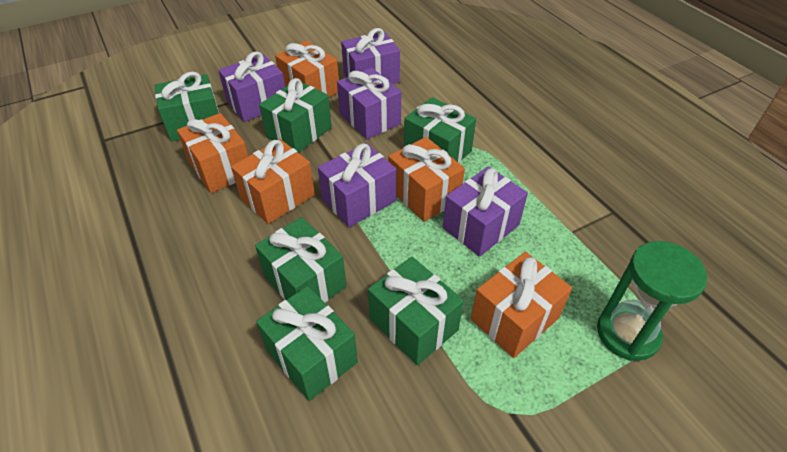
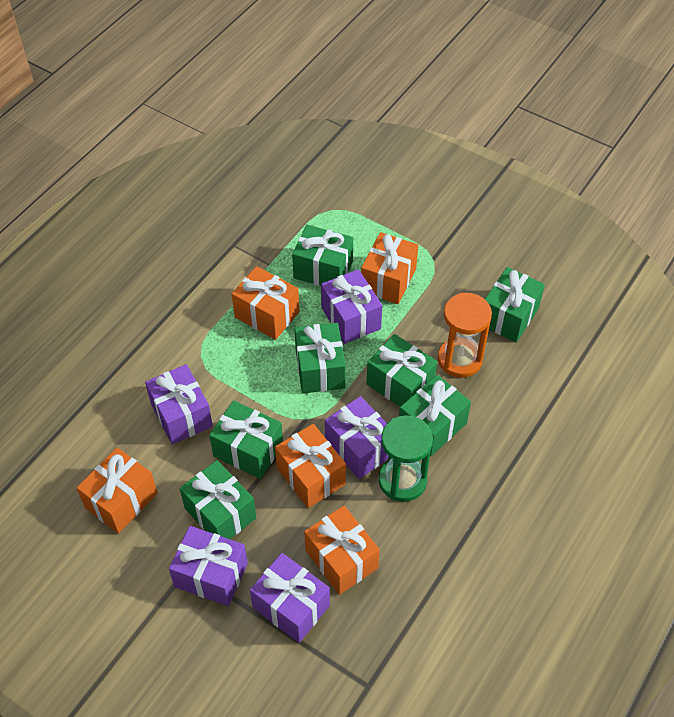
green gift: 6 -> 7
orange hourglass: 0 -> 1

